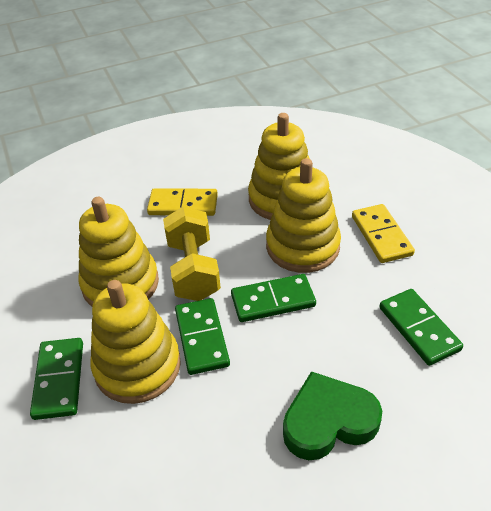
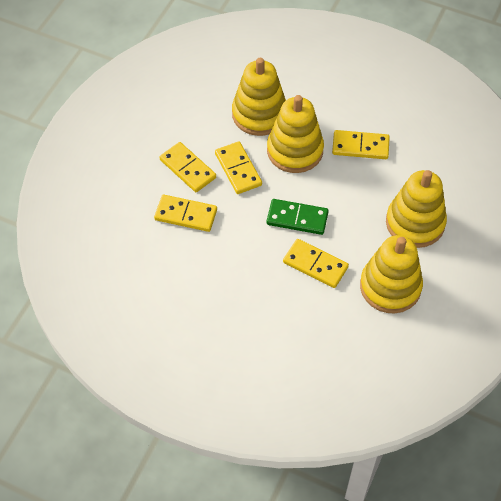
green domino: 4 -> 1
green heart: 1 -> 0
yellow domino: 2 -> 5
yellow dumbbell: 1 -> 0

